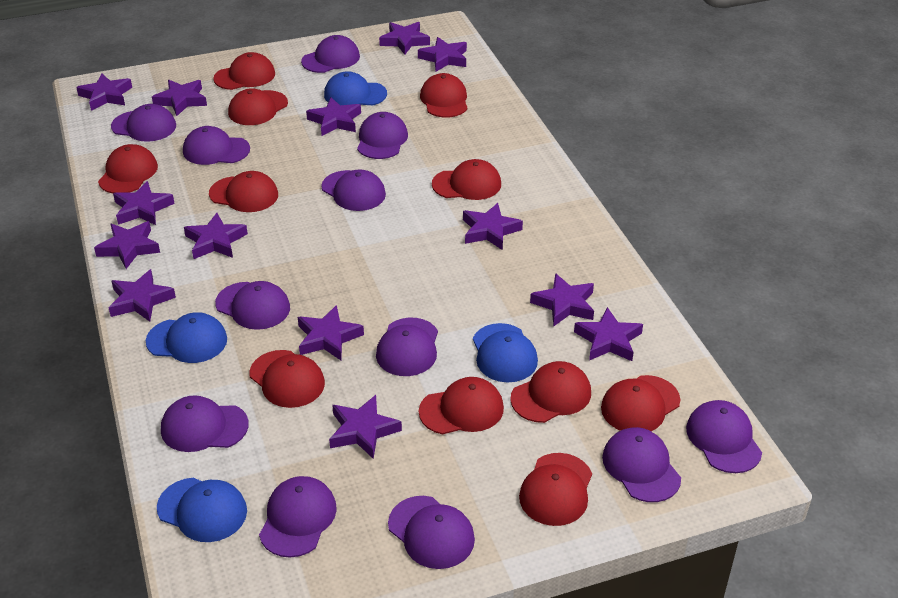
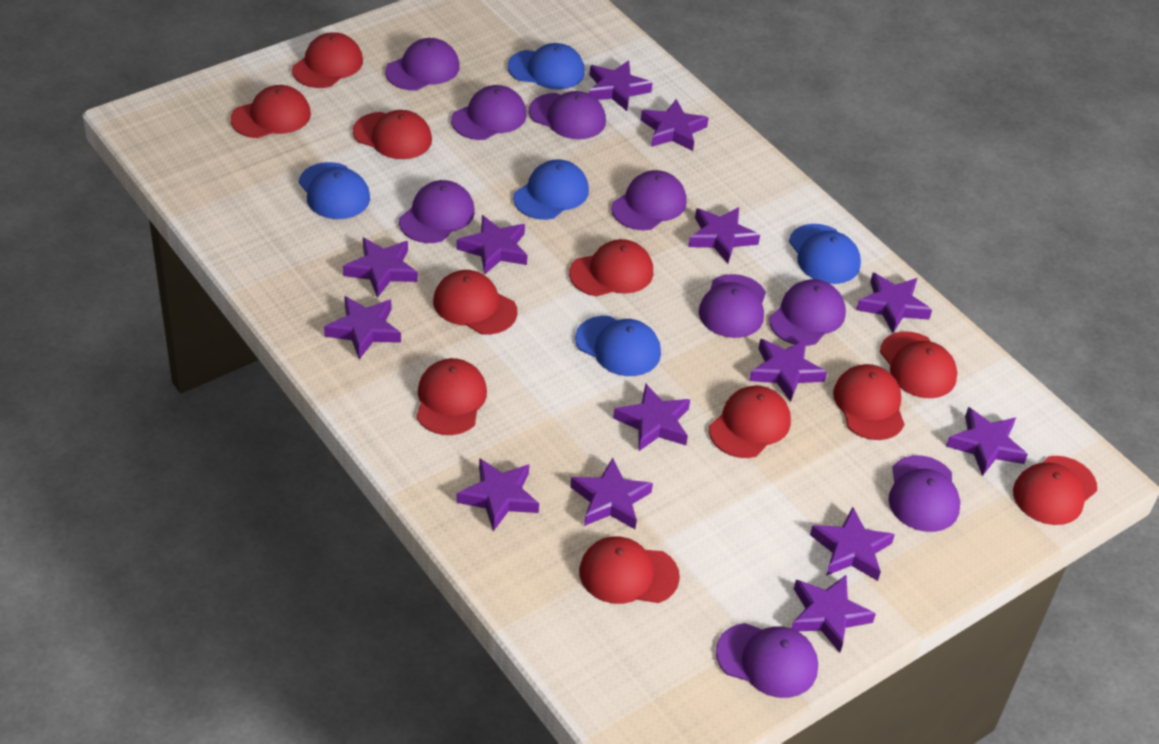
blue cap: 4 -> 5
purple cap: 12 -> 9

